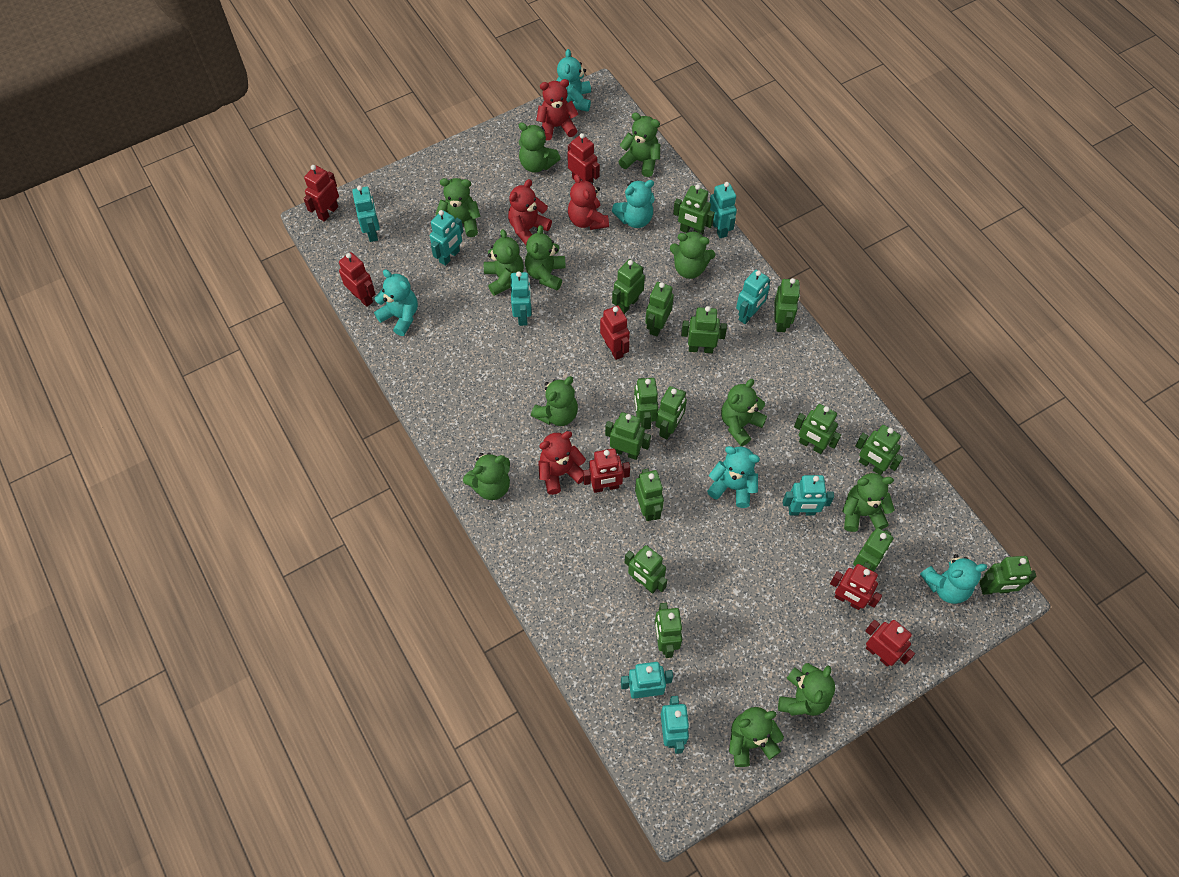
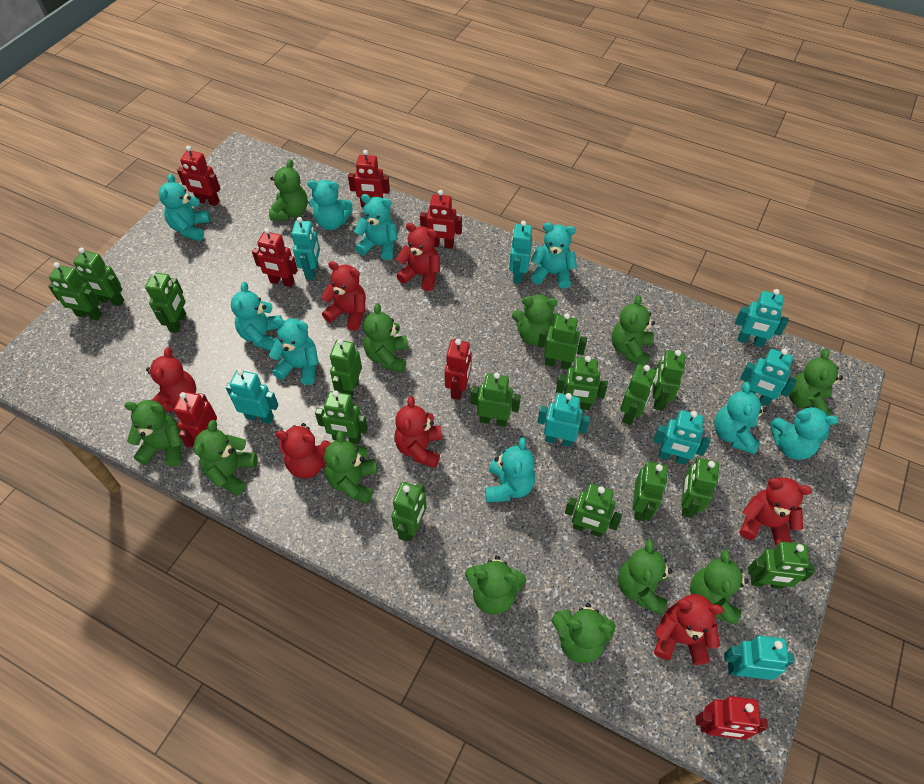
red teddy bear: 4 -> 7
turquoise teddy bear: 5 -> 9

